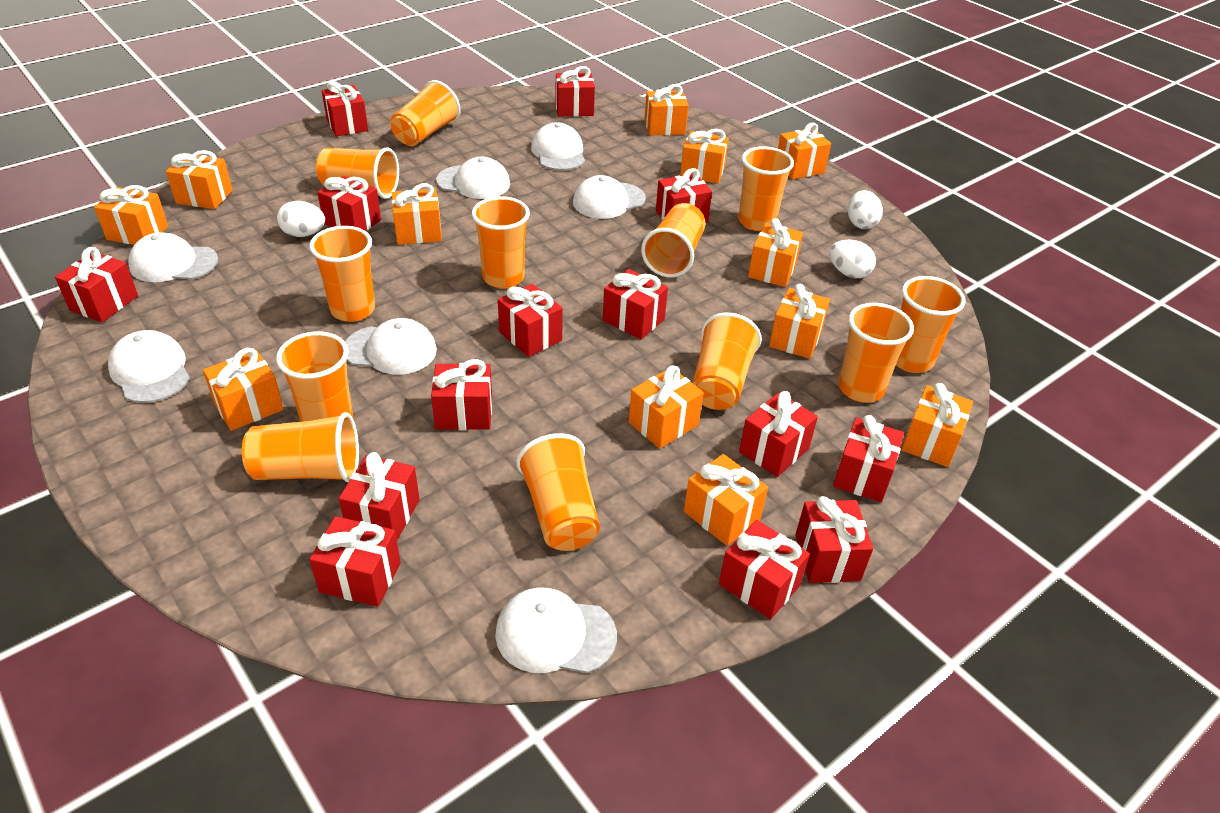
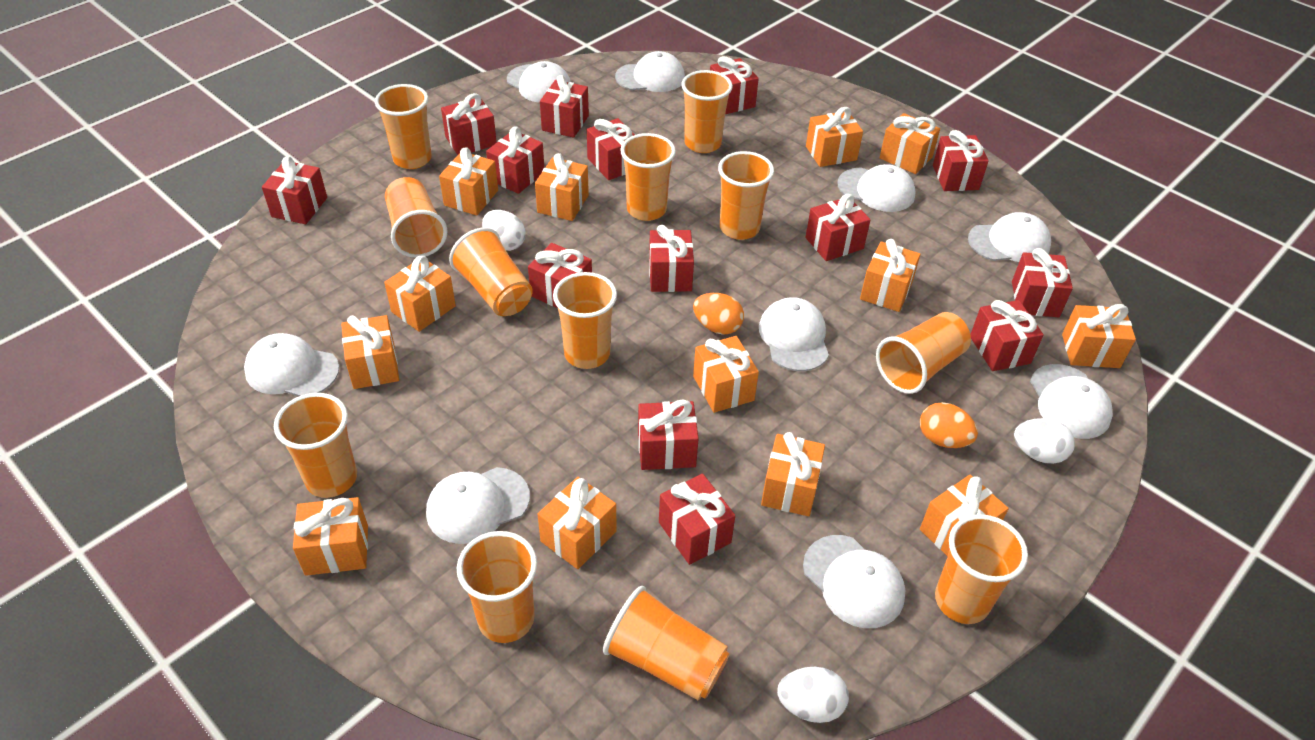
orange egg: 0 -> 2
orange gift: 12 -> 13
white cap: 7 -> 9

